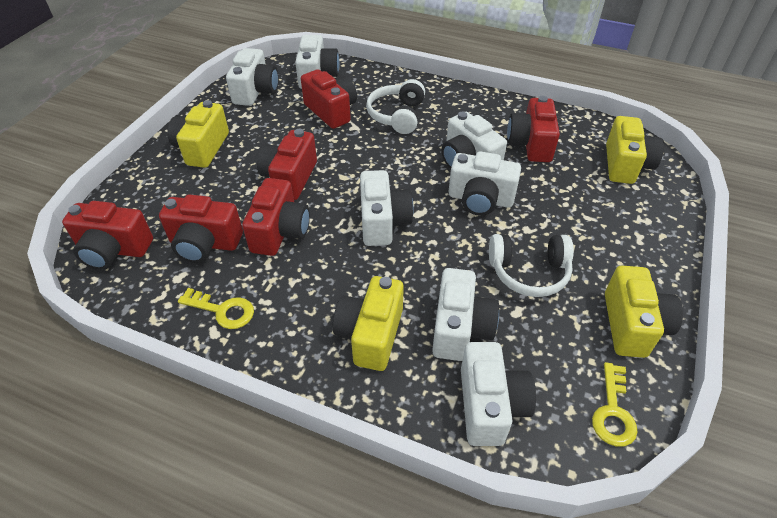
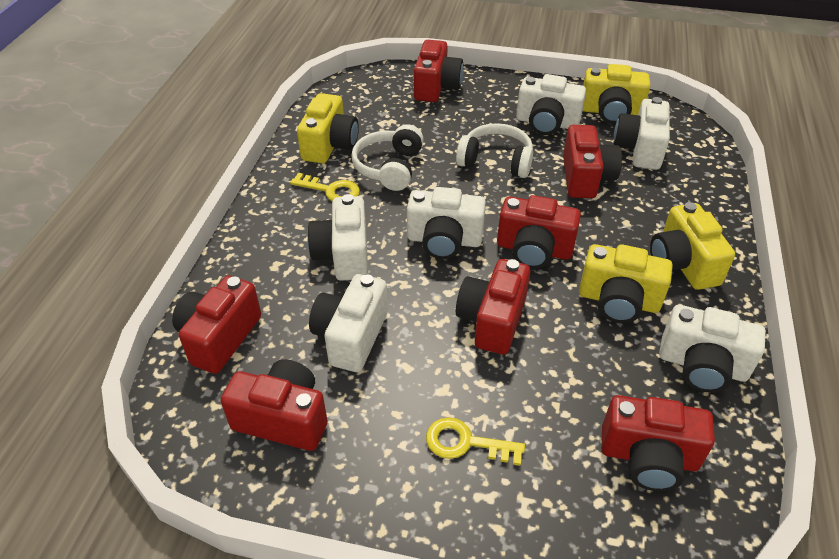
red camera: 6 -> 7
white camera: 7 -> 6

